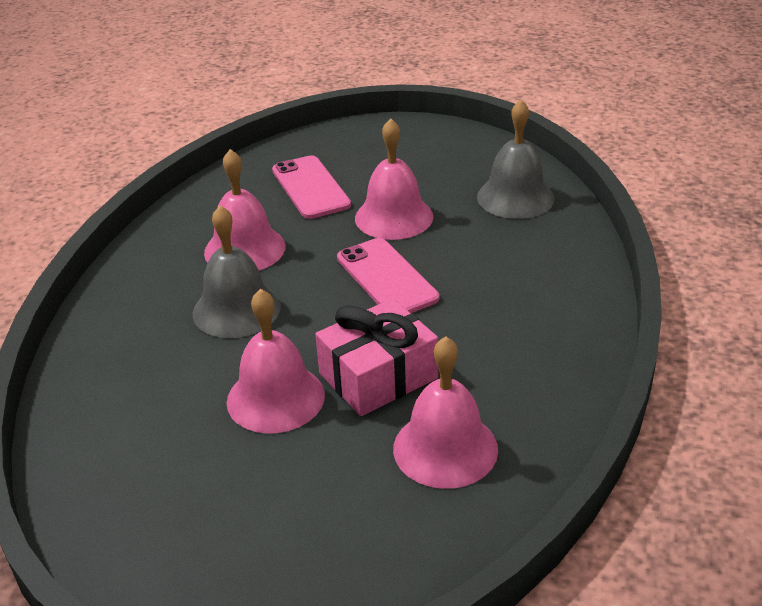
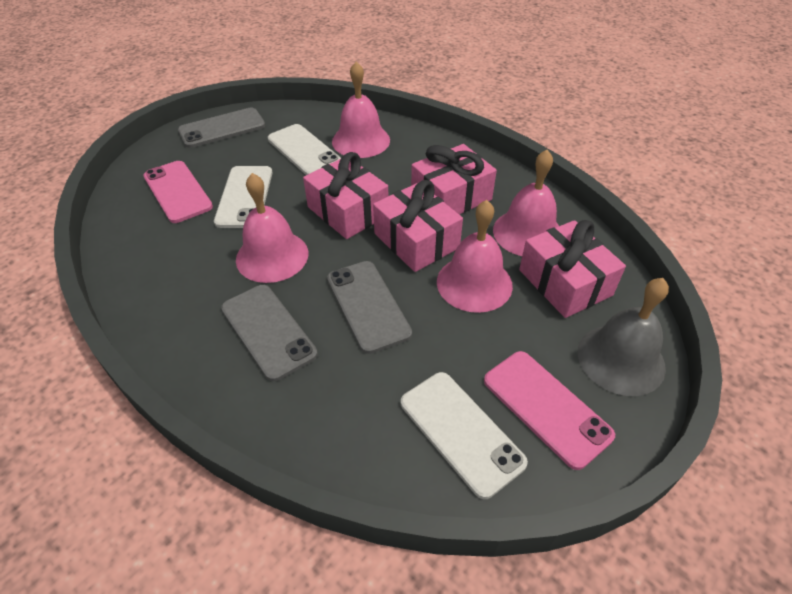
grey bell: 2 -> 1
grey phone: 0 -> 3
pink gift: 1 -> 4
white phone: 0 -> 3

